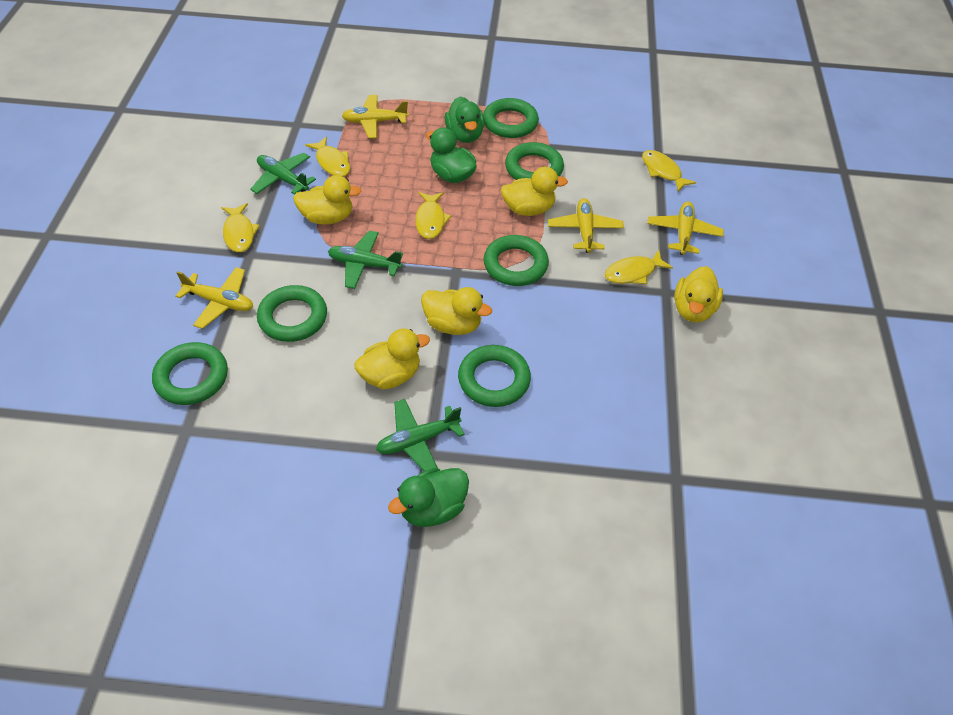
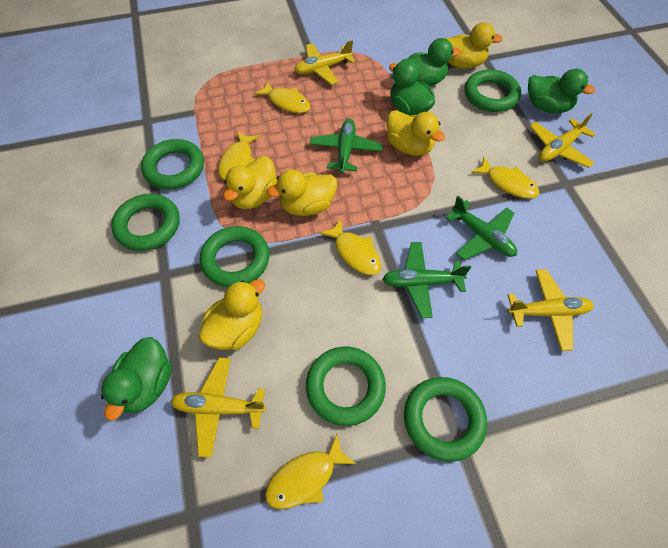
green duck: 3 -> 4

